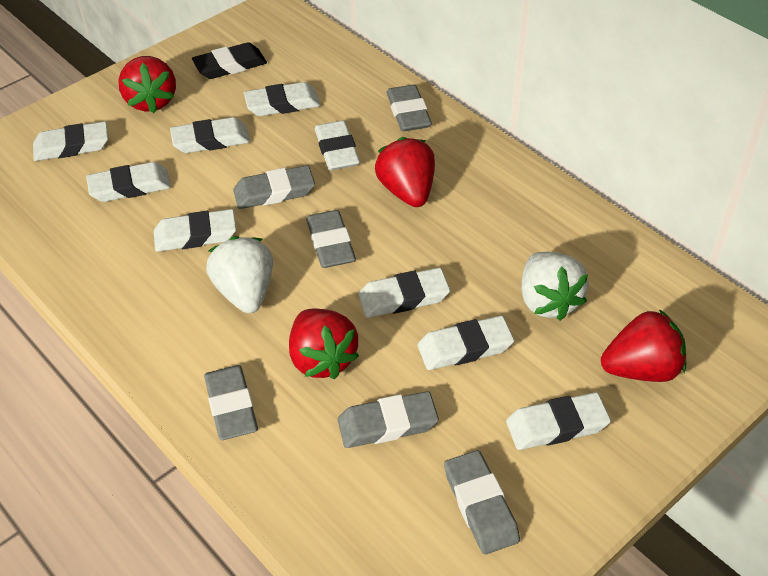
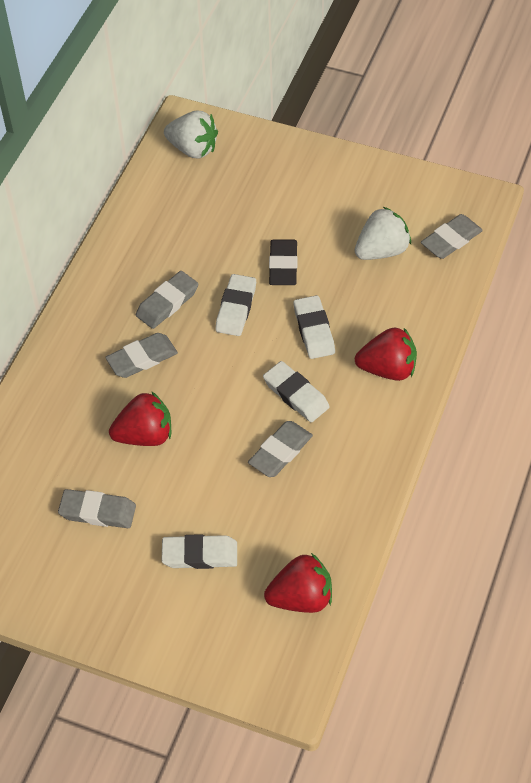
grey eraser: 6 -> 5
red strawberry: 4 -> 3
white eraser: 9 -> 4

